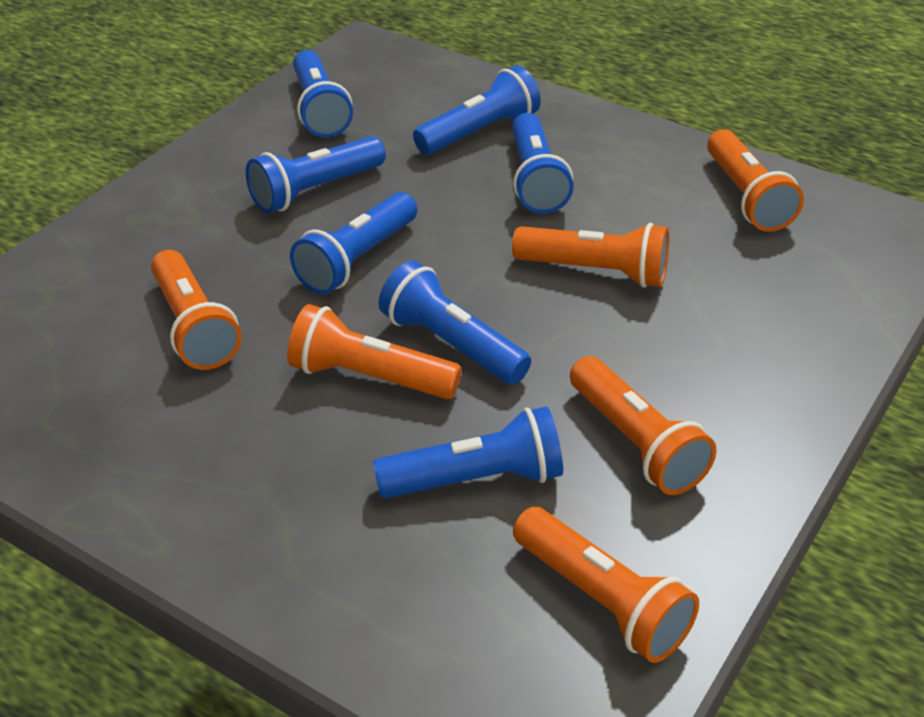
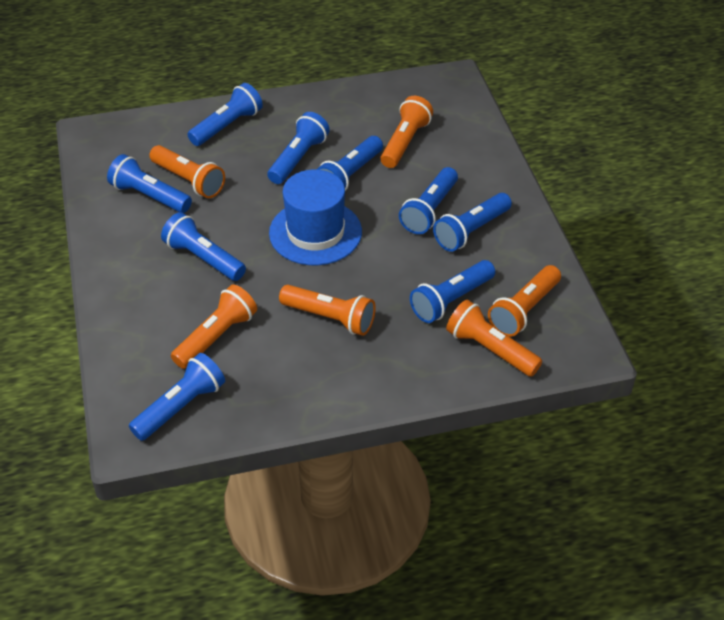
blue flashlight: 7 -> 9
blue hat: 0 -> 1

